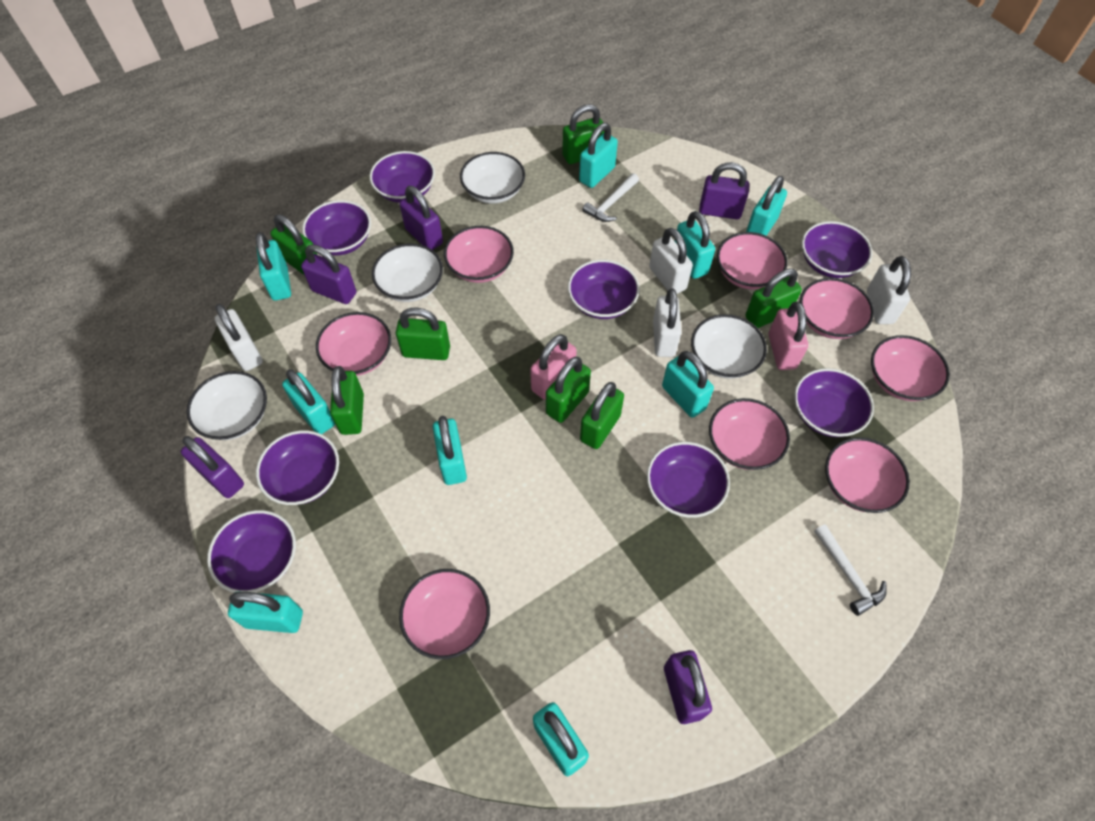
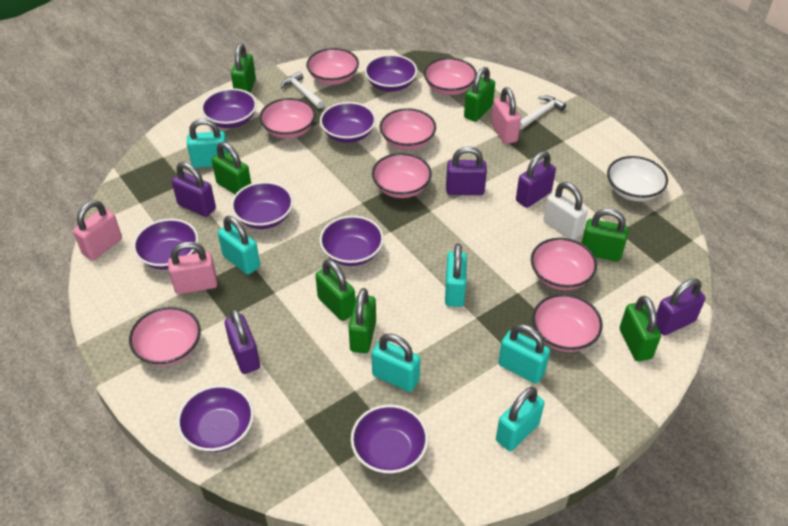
pink padlock: 2 -> 3
turquoise padlock: 9 -> 6
white bowl: 4 -> 1
white padlock: 4 -> 1

